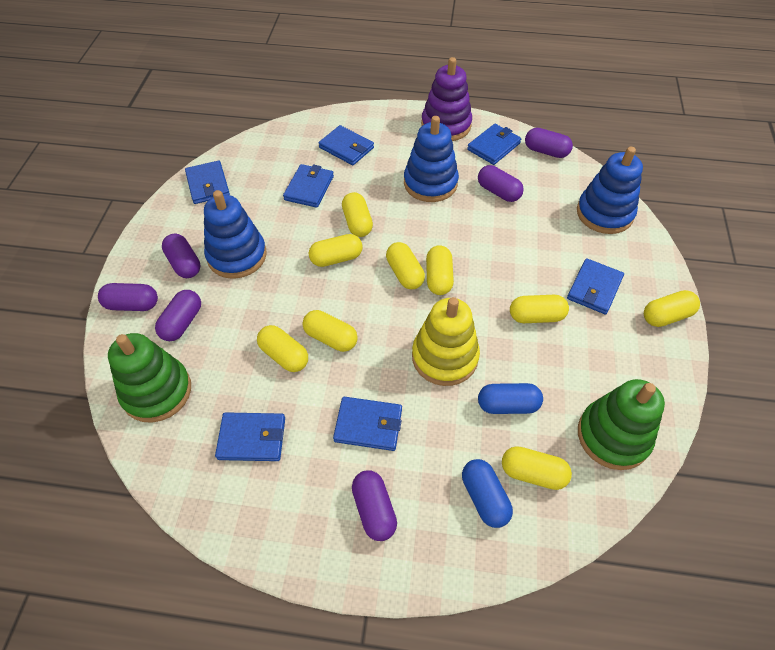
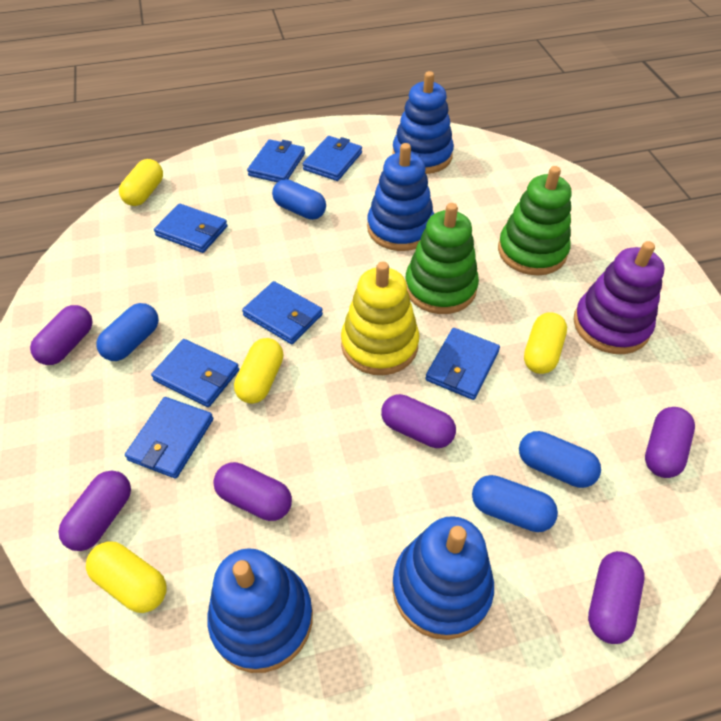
blue capsule: 2 -> 4
blue stacking toy: 3 -> 4
yellow capsule: 9 -> 4

